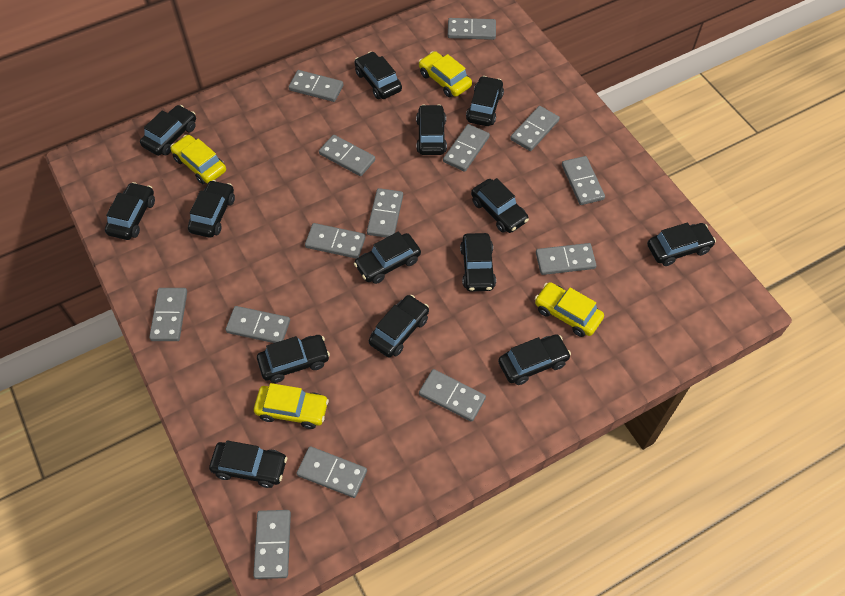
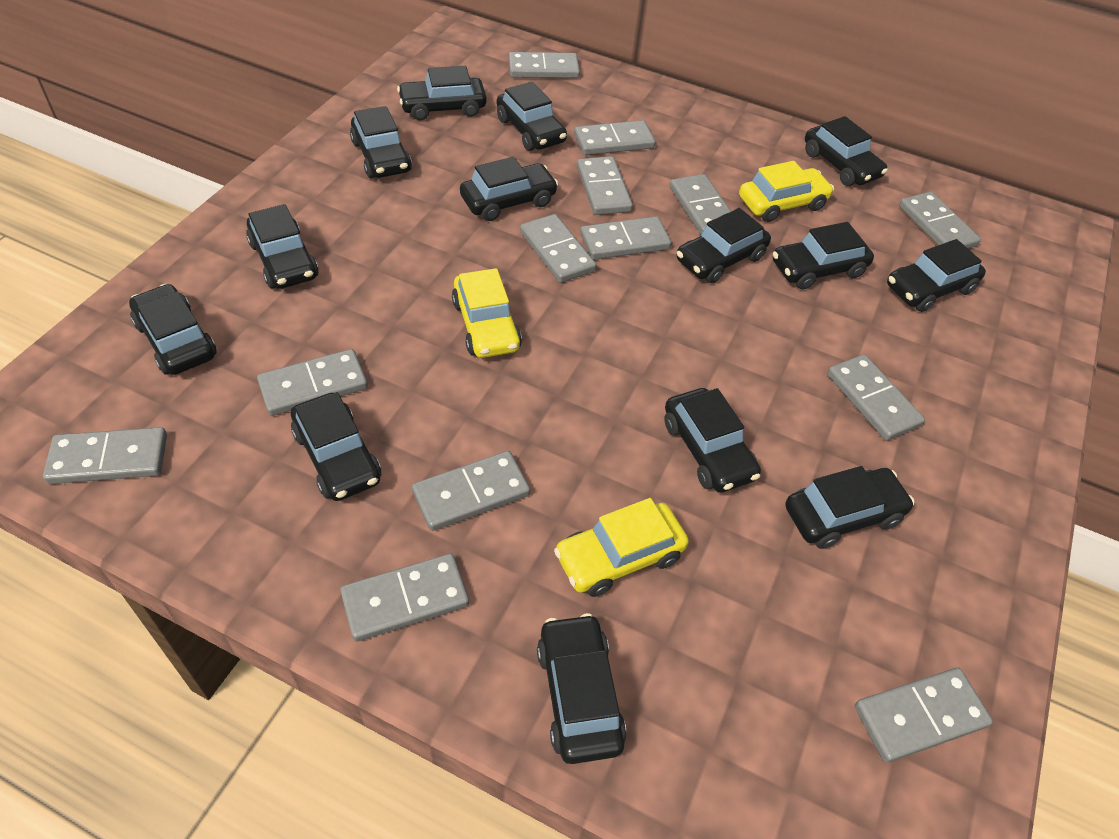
grey domino: 14 -> 13
yellow car: 4 -> 3

